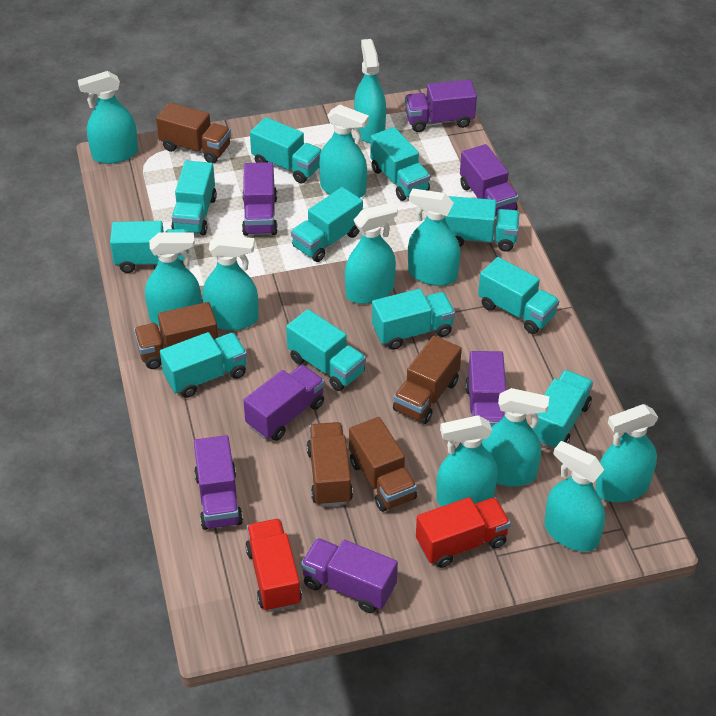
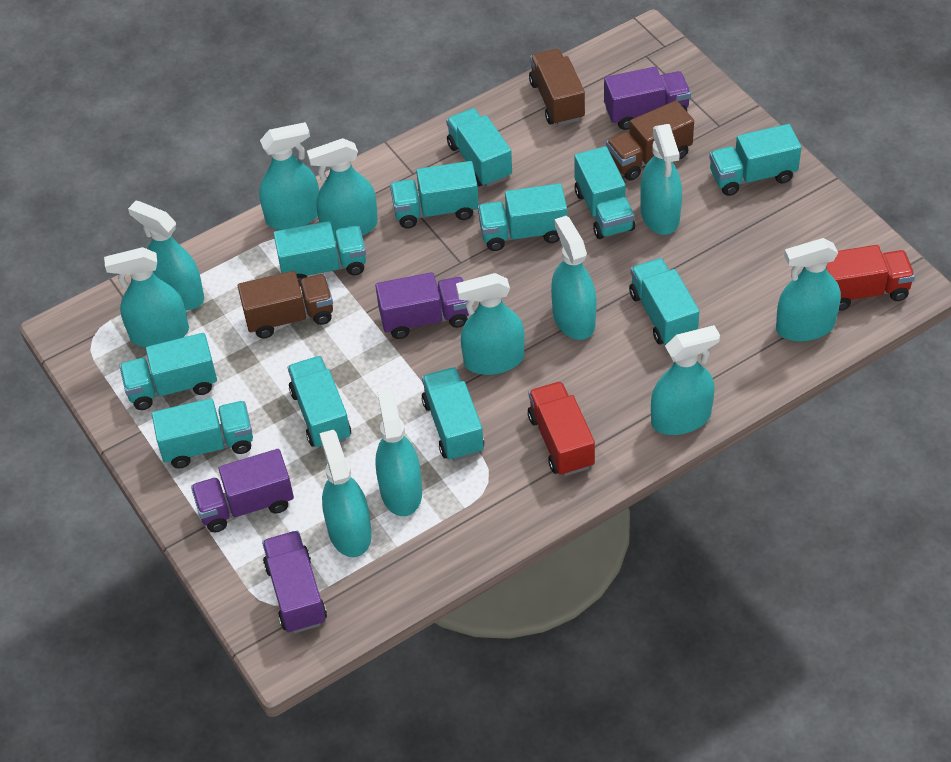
brown truck: 5 -> 3
purple truck: 7 -> 4

